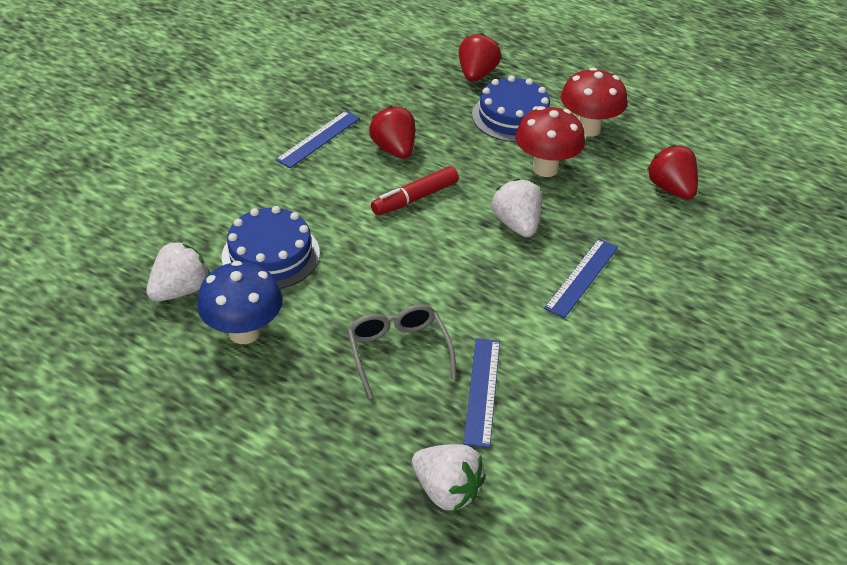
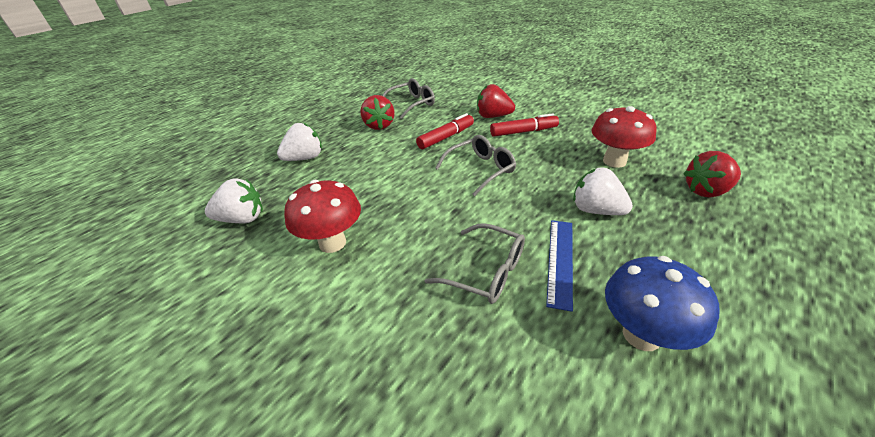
blue cake: 2 -> 0
blue ruler: 3 -> 1
grey glasses: 1 -> 3
red marker: 1 -> 2

